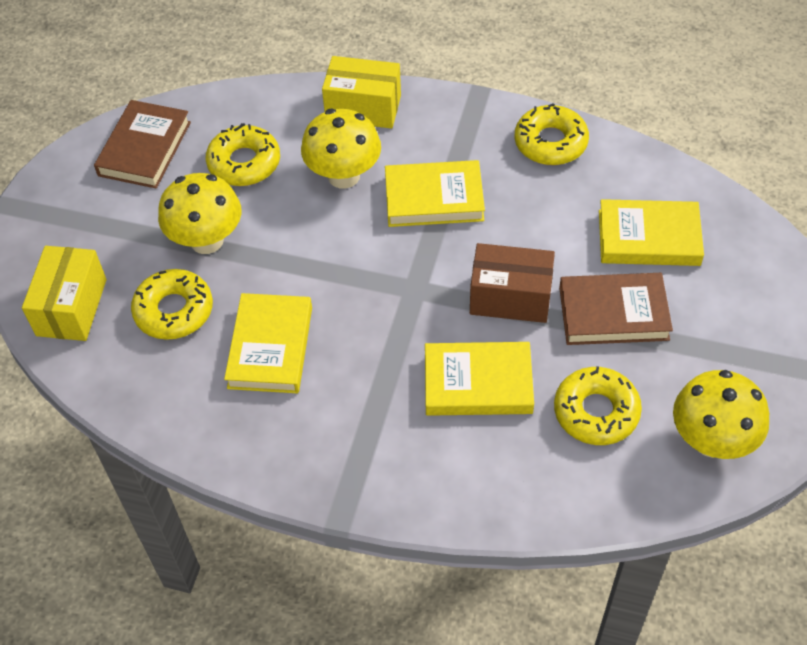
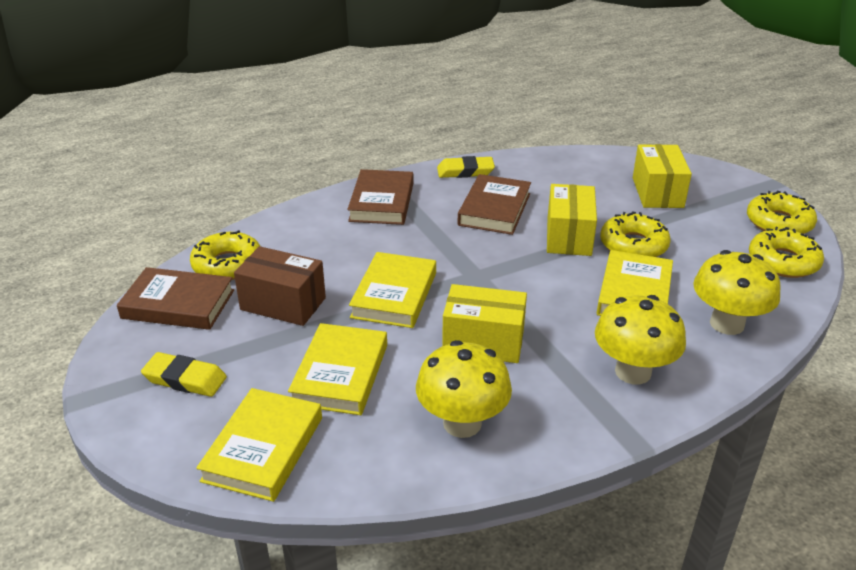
brown book: 2 -> 3
yellow box: 2 -> 3
yellow eraser: 0 -> 2

